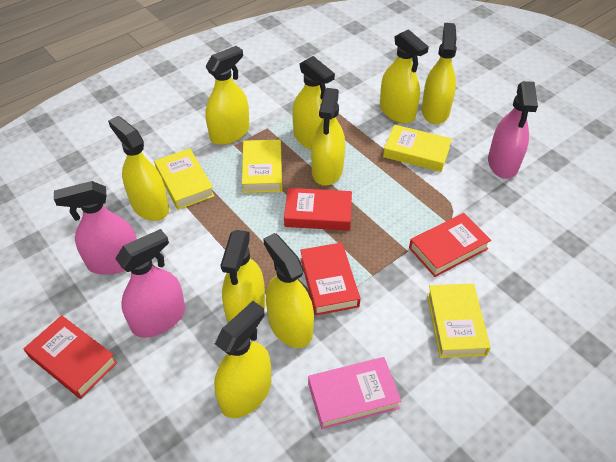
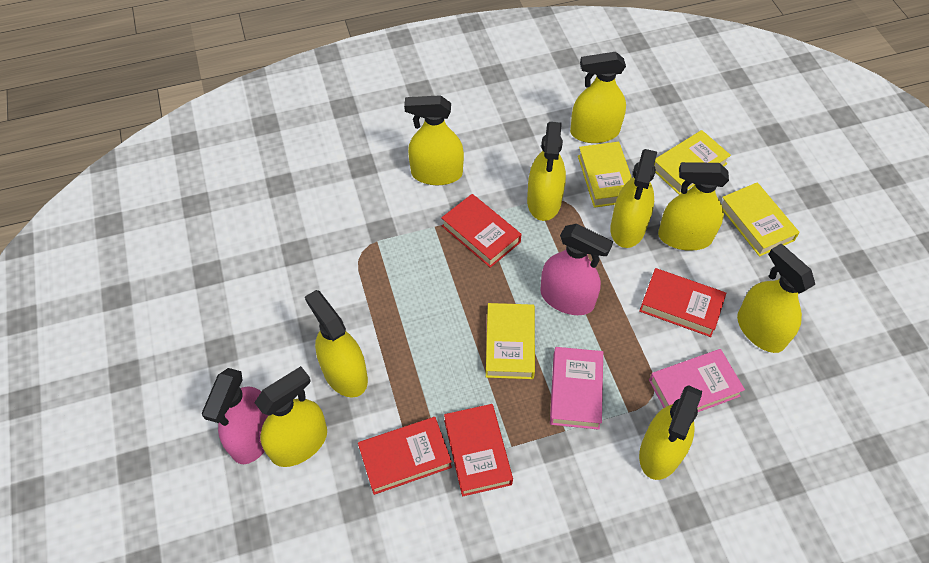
pink book: 1 -> 2
pink spray bottle: 3 -> 2

